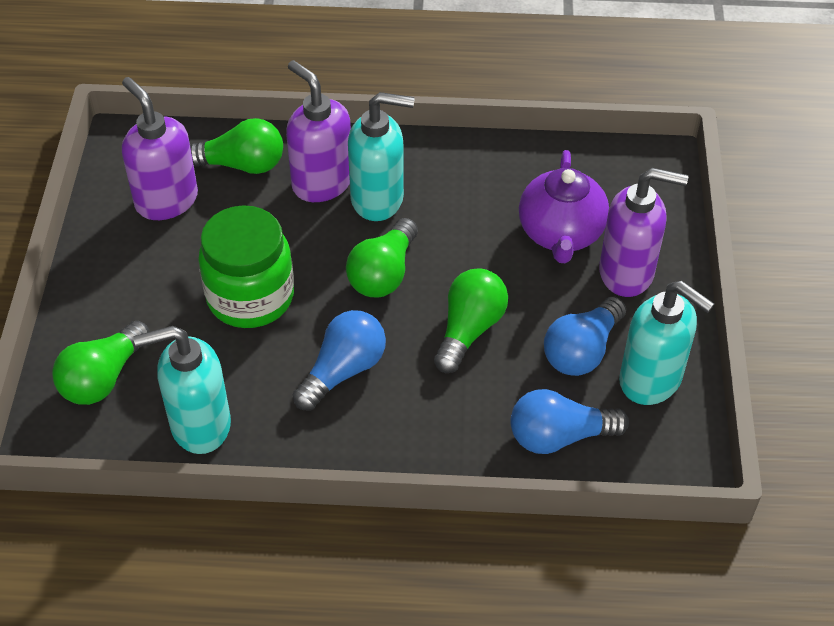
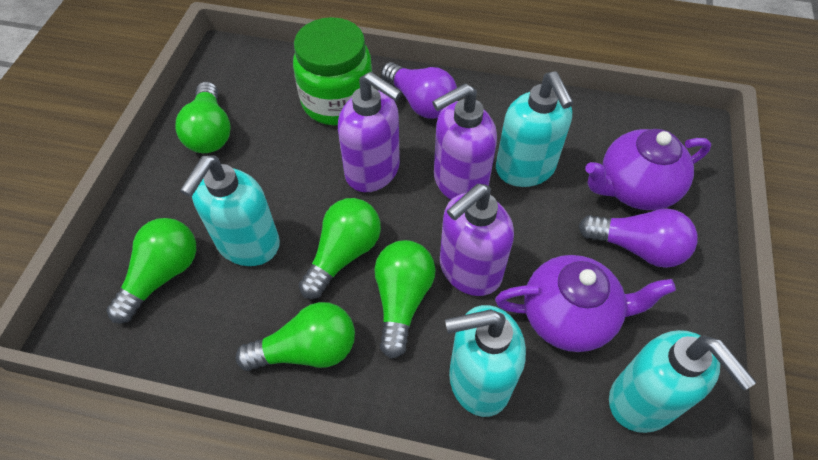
blue light bulb: 3 -> 0
green light bulb: 4 -> 5
purple light bulb: 0 -> 2
purple teapot: 1 -> 2
turquoise soap dispenser: 3 -> 4

